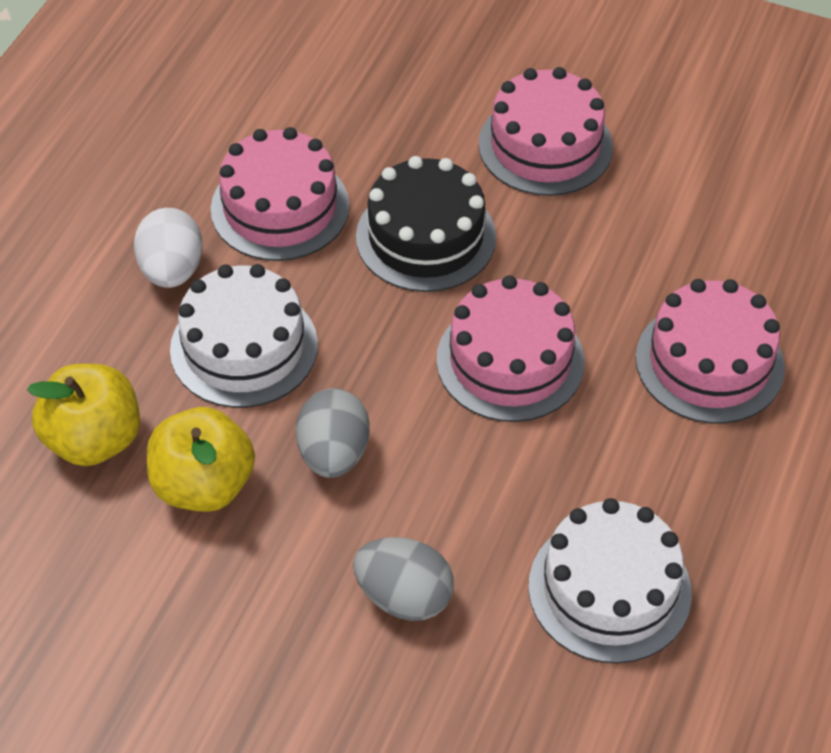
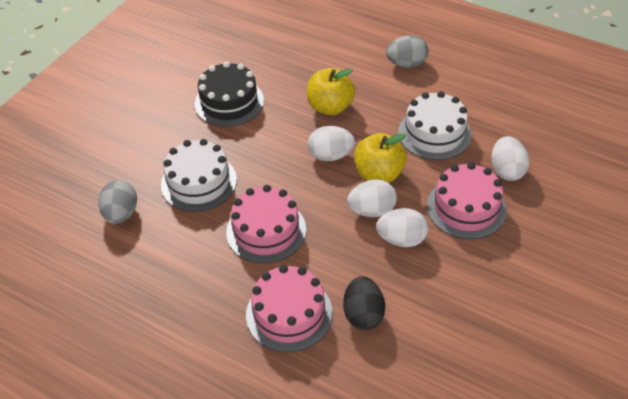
black egg: 0 -> 1
pink cake: 4 -> 3
white egg: 1 -> 4

